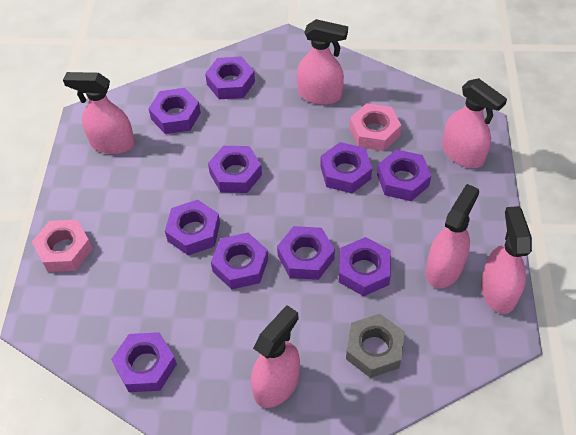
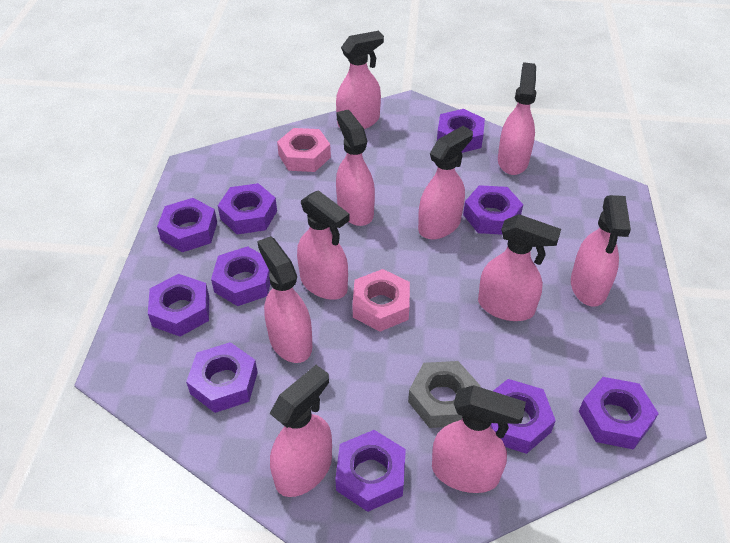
pink spray bottle: 6 -> 10

